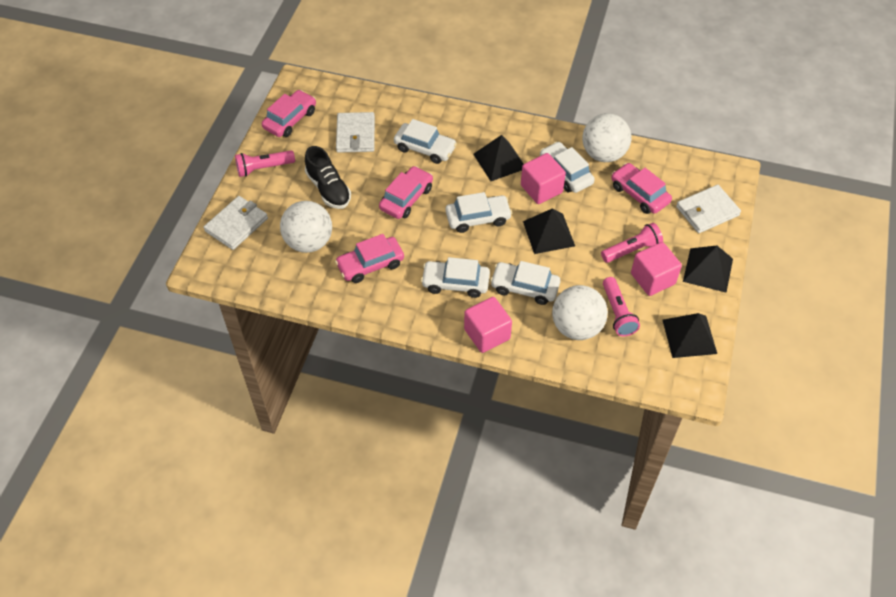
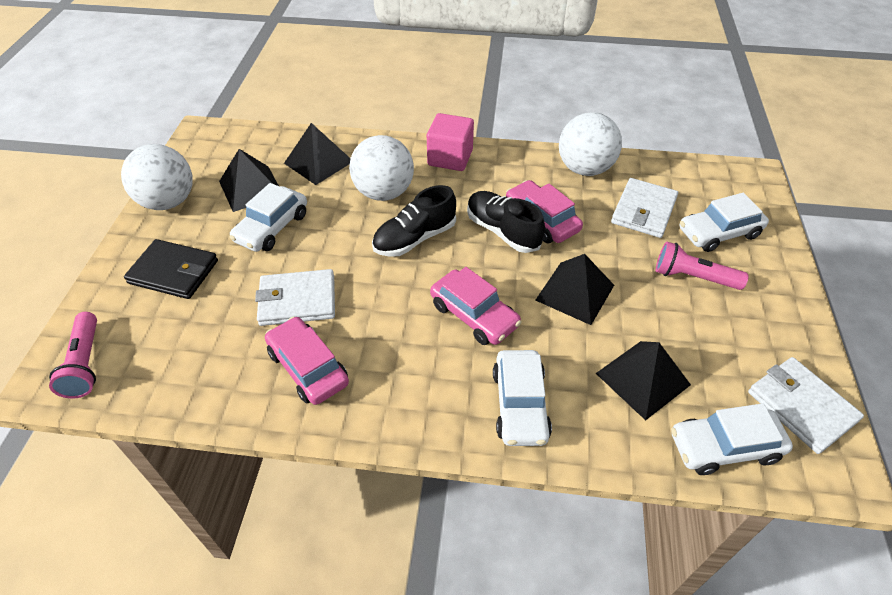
black shoe: 1 -> 2
black wallet: 0 -> 1
pink car: 4 -> 3
pink cube: 3 -> 1
pink flashlight: 3 -> 2
white car: 5 -> 4

